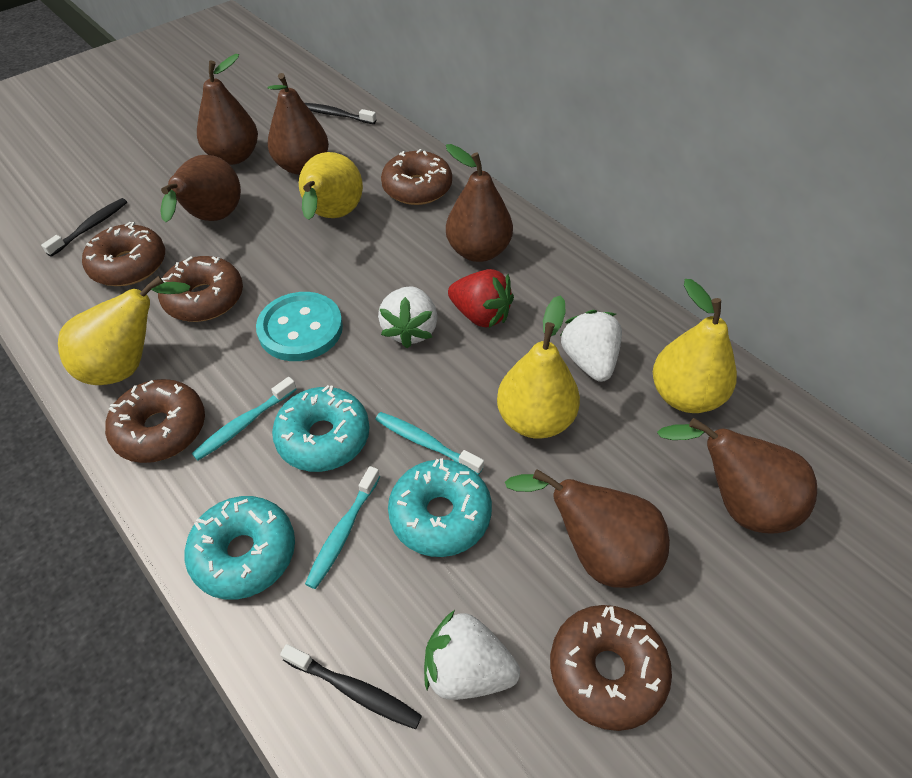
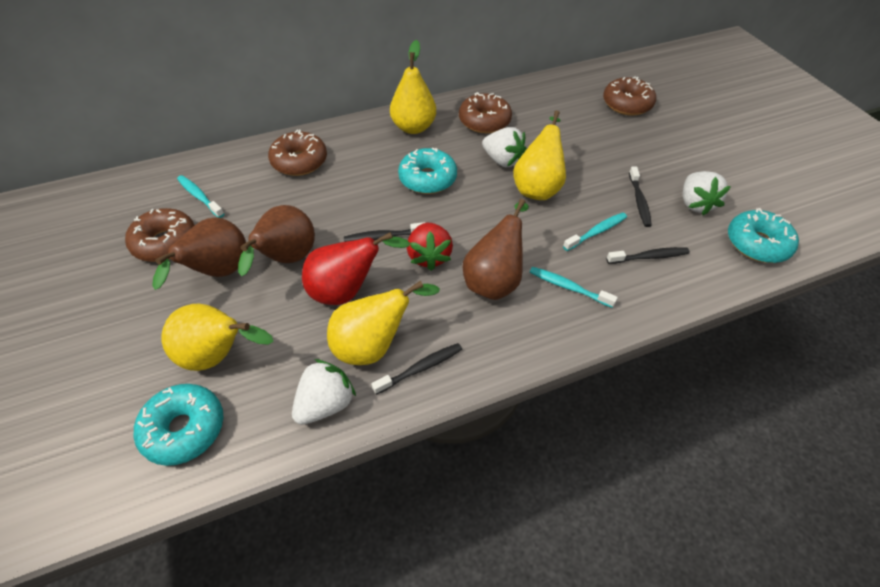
black toothbrush: 3 -> 4
brown donut: 5 -> 4
brown pear: 6 -> 3
red pear: 0 -> 1
turquoise button: 1 -> 0

